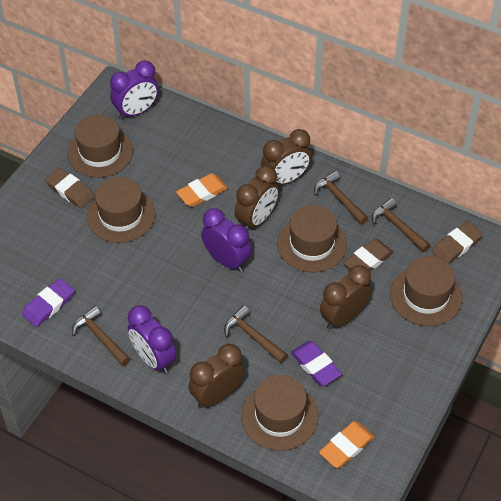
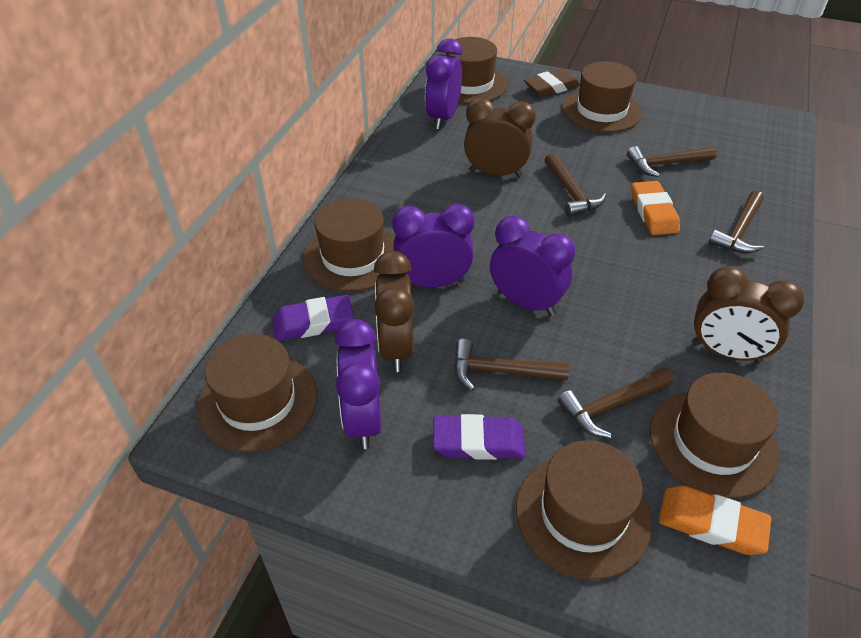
brown clock: 4 -> 3
brown eraser: 3 -> 1
brown hammer: 4 -> 5
brown hat: 5 -> 6
purple clock: 3 -> 4

